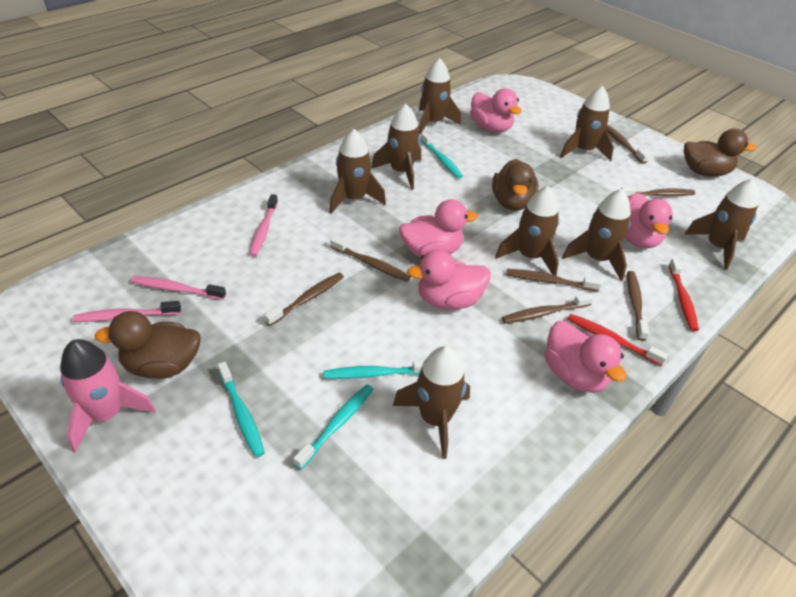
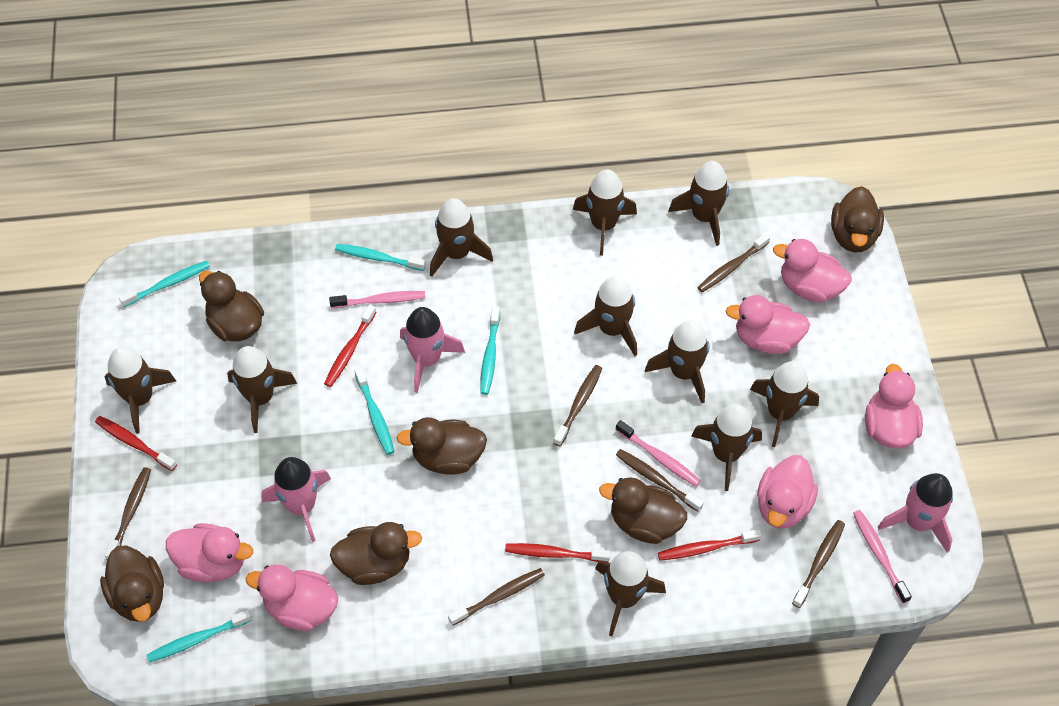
brown duck: 3 -> 6
brown rocket: 8 -> 10
brown toothbrush: 7 -> 6
pink duck: 5 -> 6
pink rocket: 1 -> 3
red toothbrush: 2 -> 4
turquoise toothbrush: 4 -> 5

